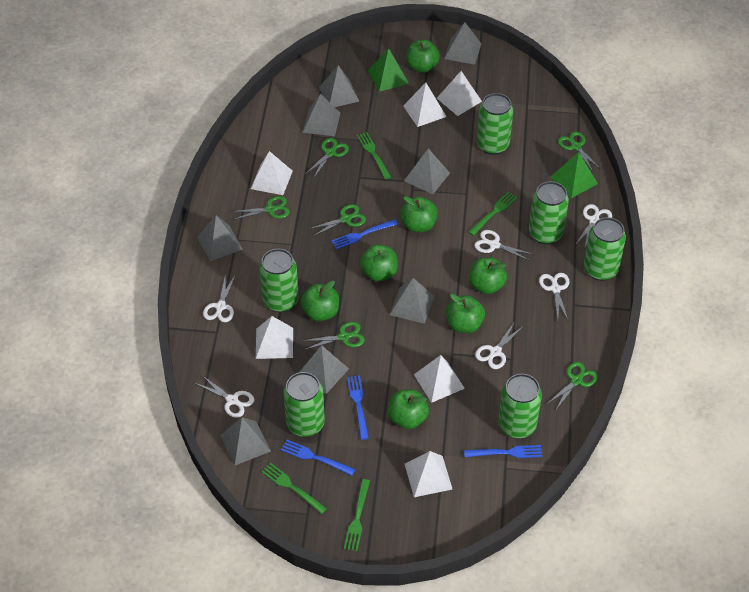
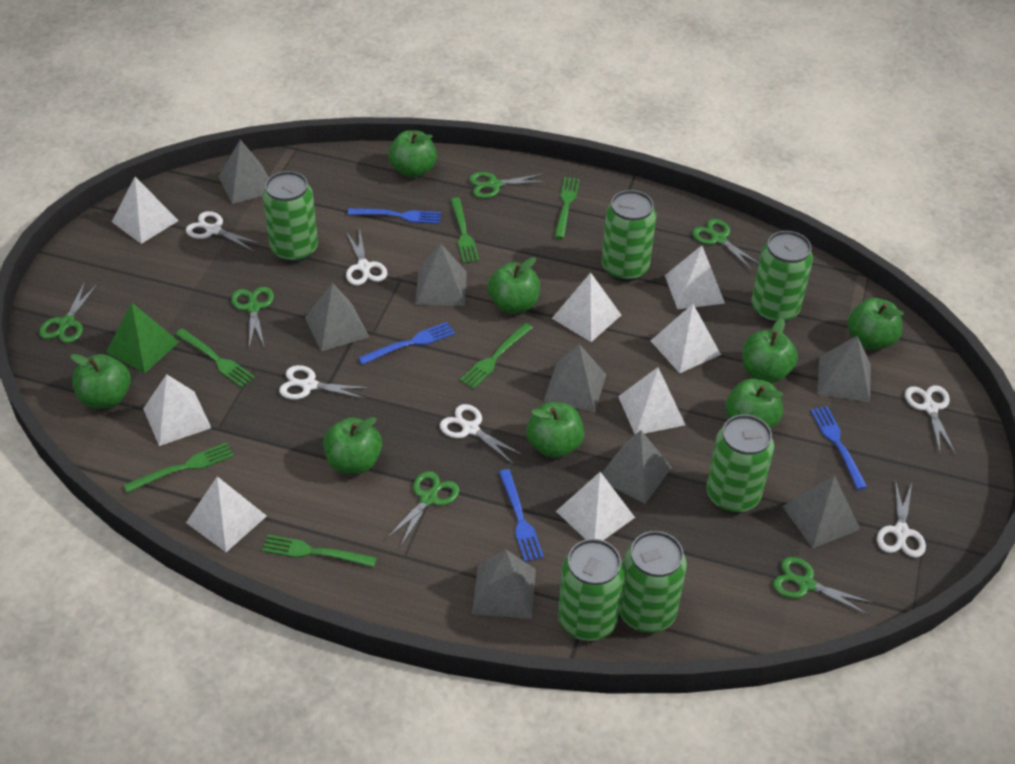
green apple: 7 -> 8
green fork: 4 -> 6
green pyramid: 2 -> 1
white pyramid: 6 -> 8

